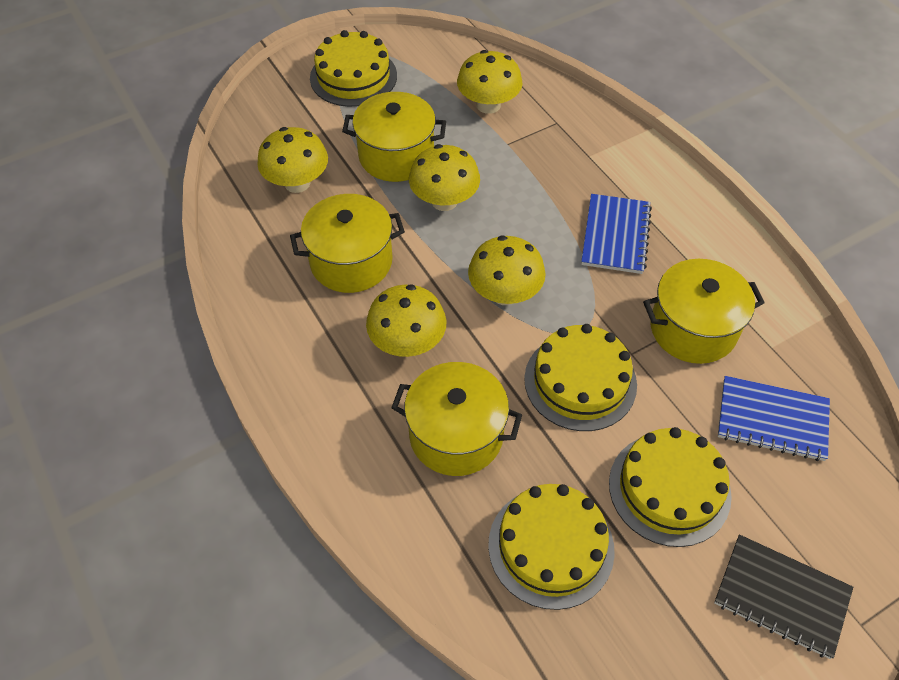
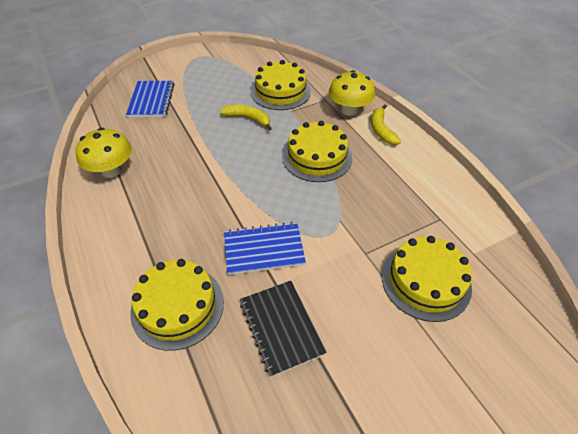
yellow banana: 0 -> 2
yellow mushroom: 5 -> 2
yellow pot: 4 -> 0

